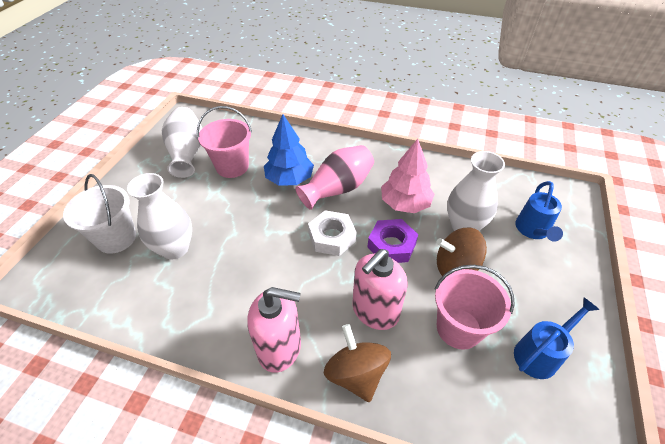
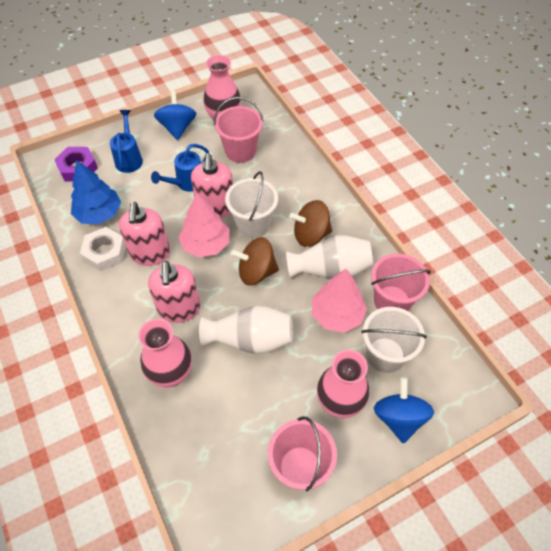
blue spinning top: 0 -> 2
pink bucket: 2 -> 3
pink soap dispenser: 2 -> 3
pink tree: 1 -> 2
pink vase: 1 -> 3
white bucket: 1 -> 2
white vase: 3 -> 2

